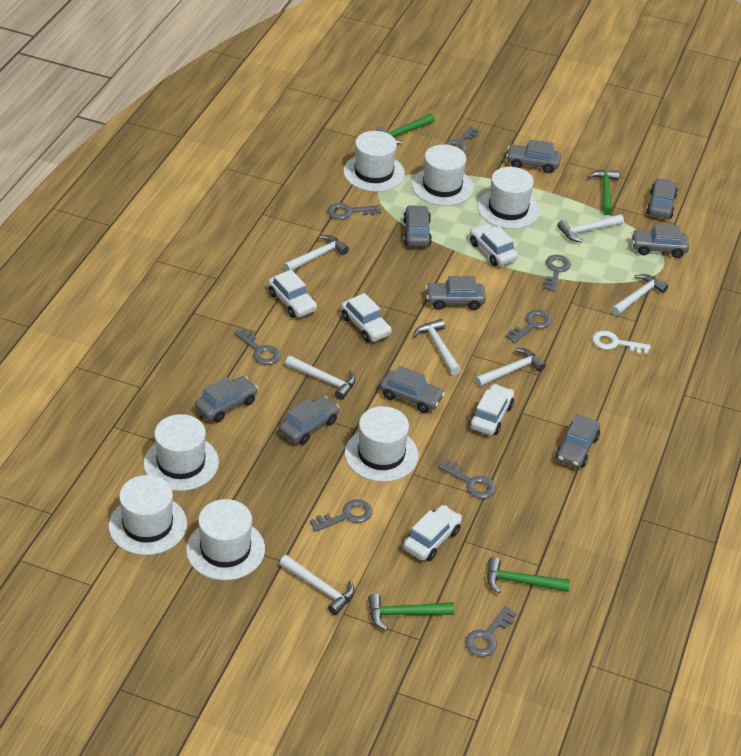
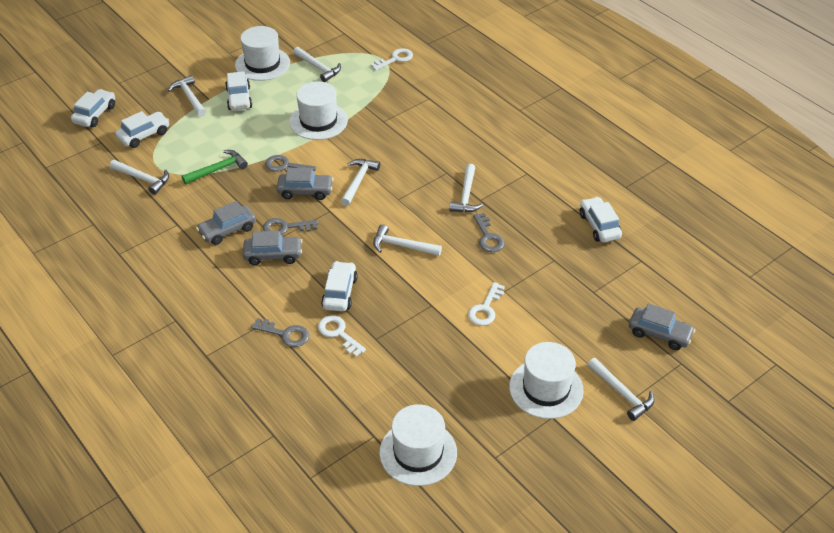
green hammer: 4 -> 1
grey car: 9 -> 4
grey key: 8 -> 4
white hat: 7 -> 4
white key: 1 -> 3

